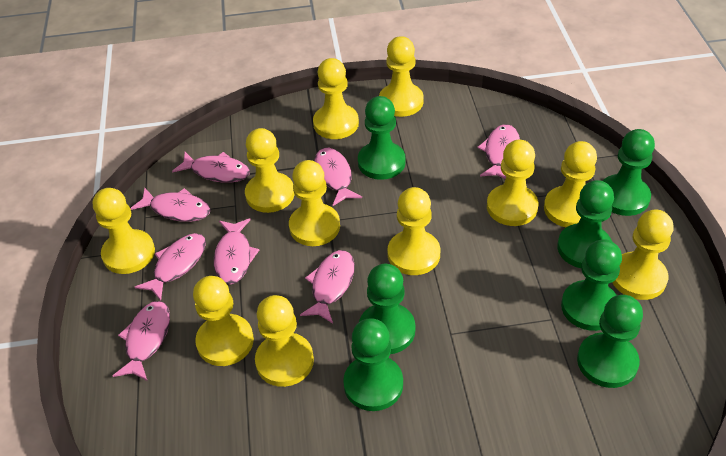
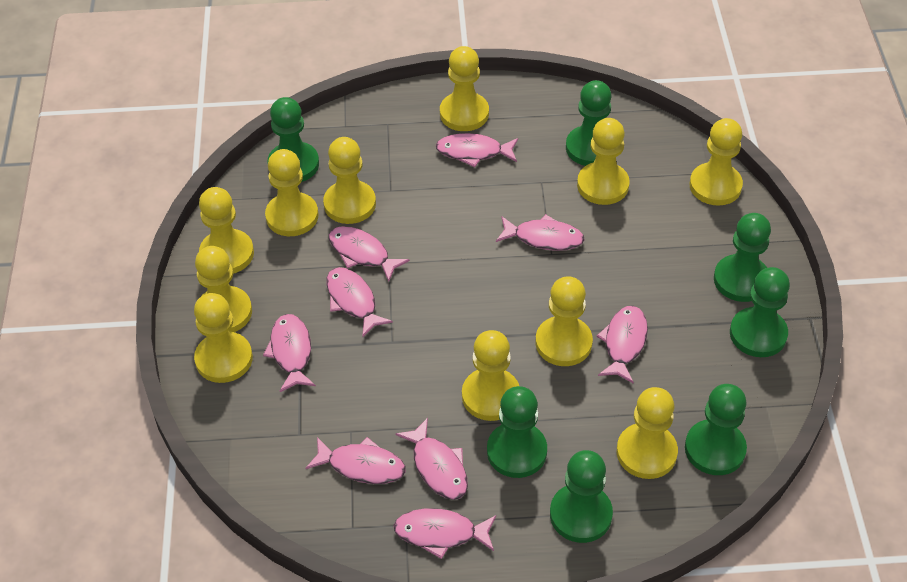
pink fish: 8 -> 9

